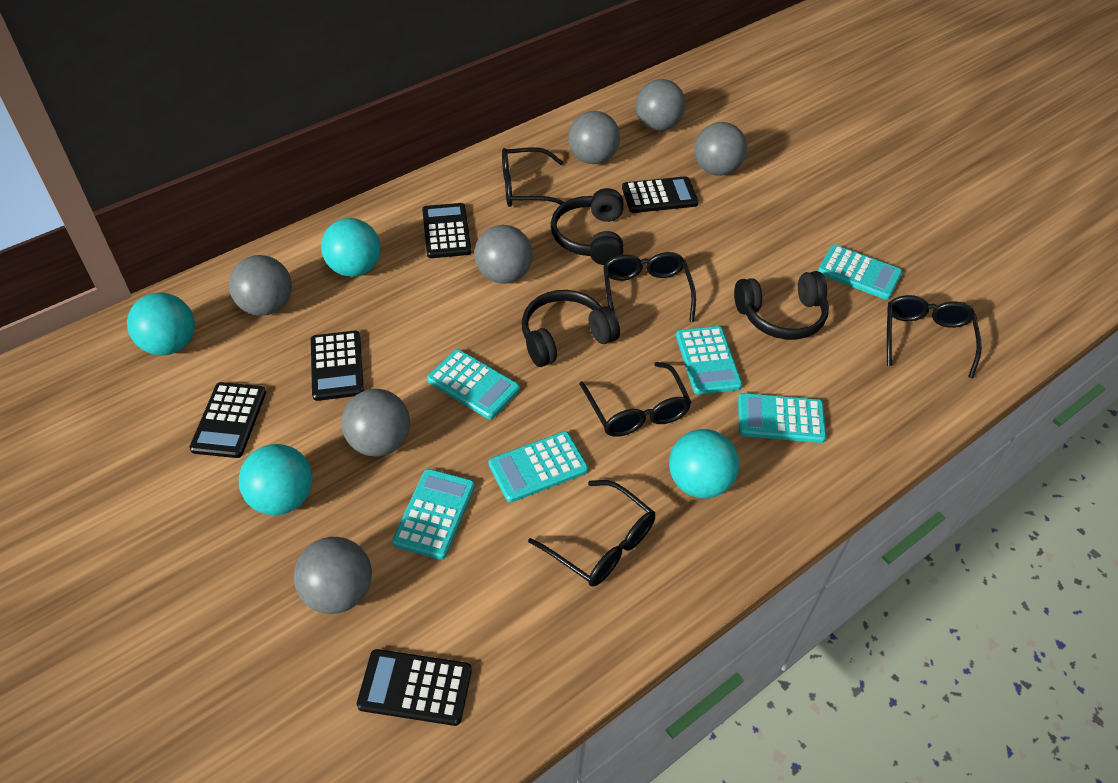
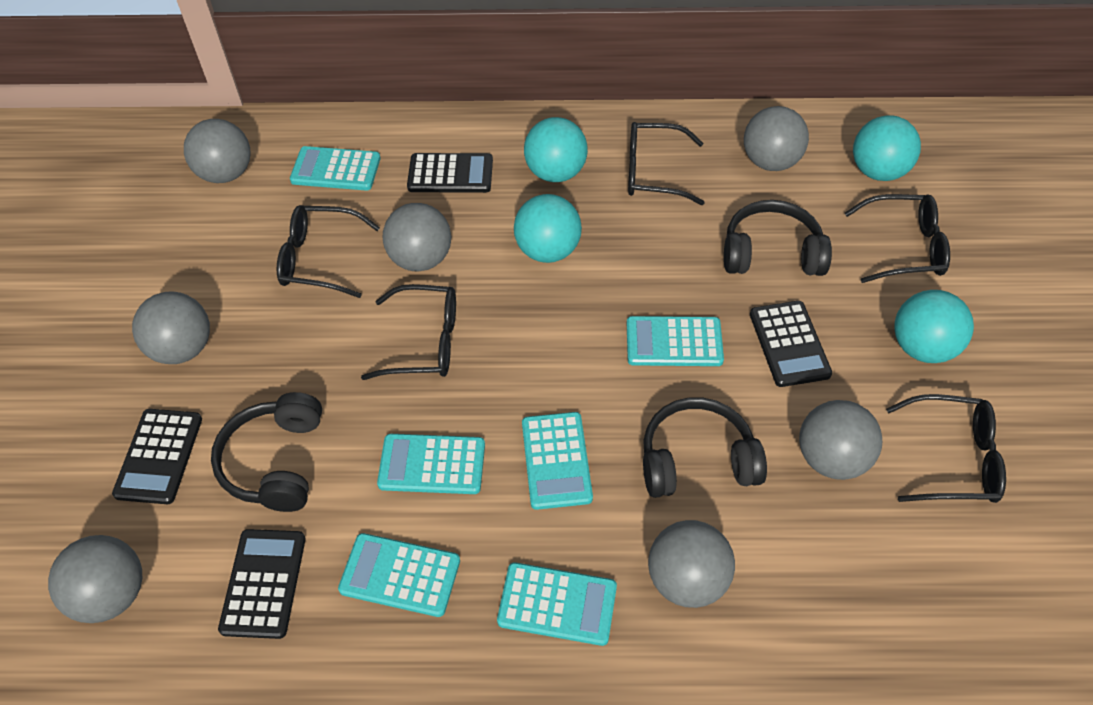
black calculator: 5 -> 4

